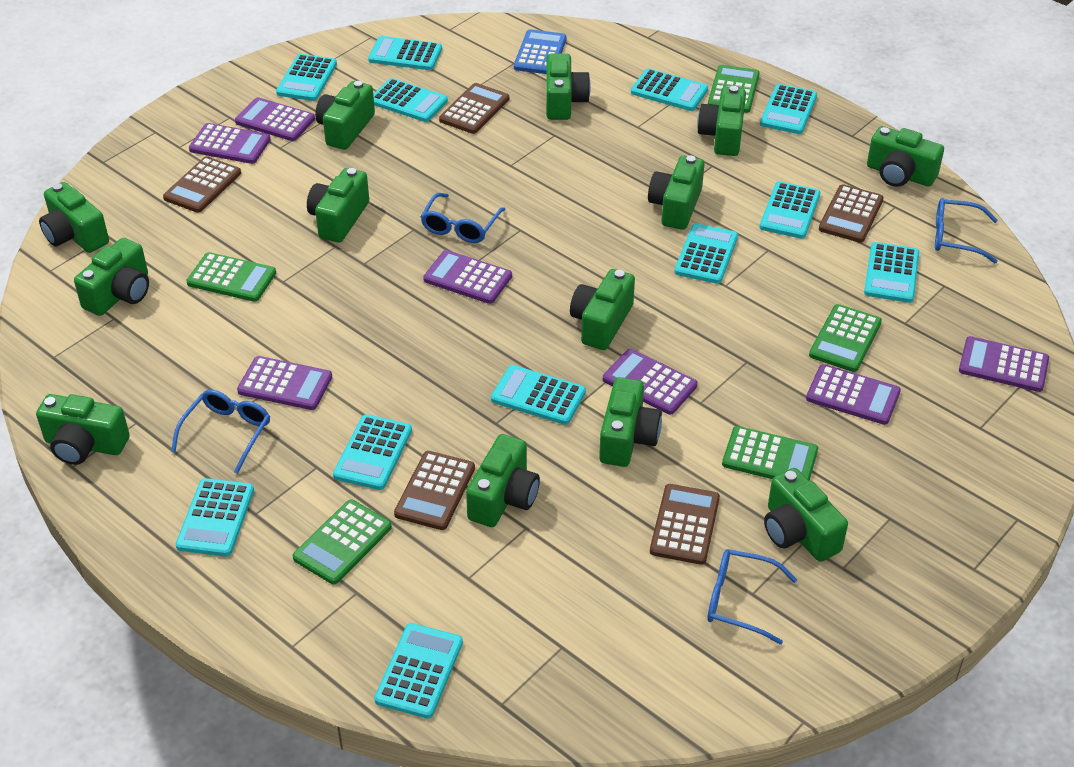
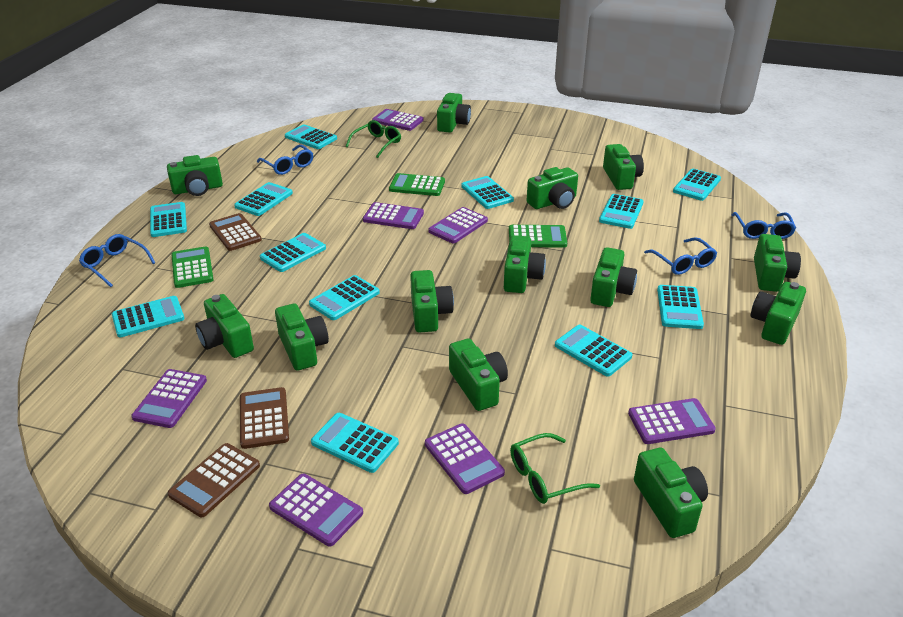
blue calculator: 1 -> 0
brown calculator: 5 -> 3
green calculator: 5 -> 3
green glasses: 0 -> 2

